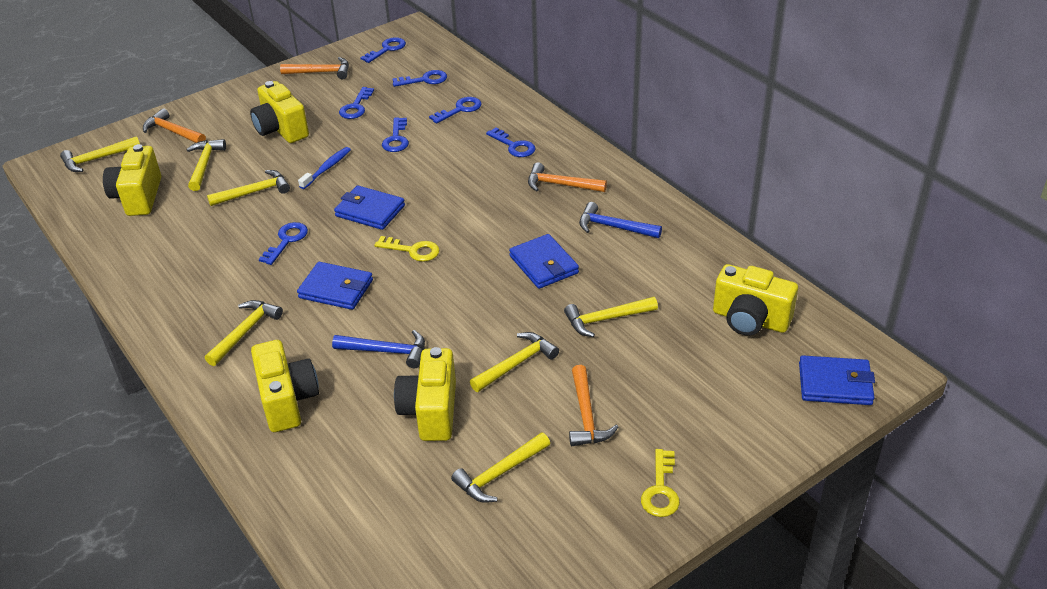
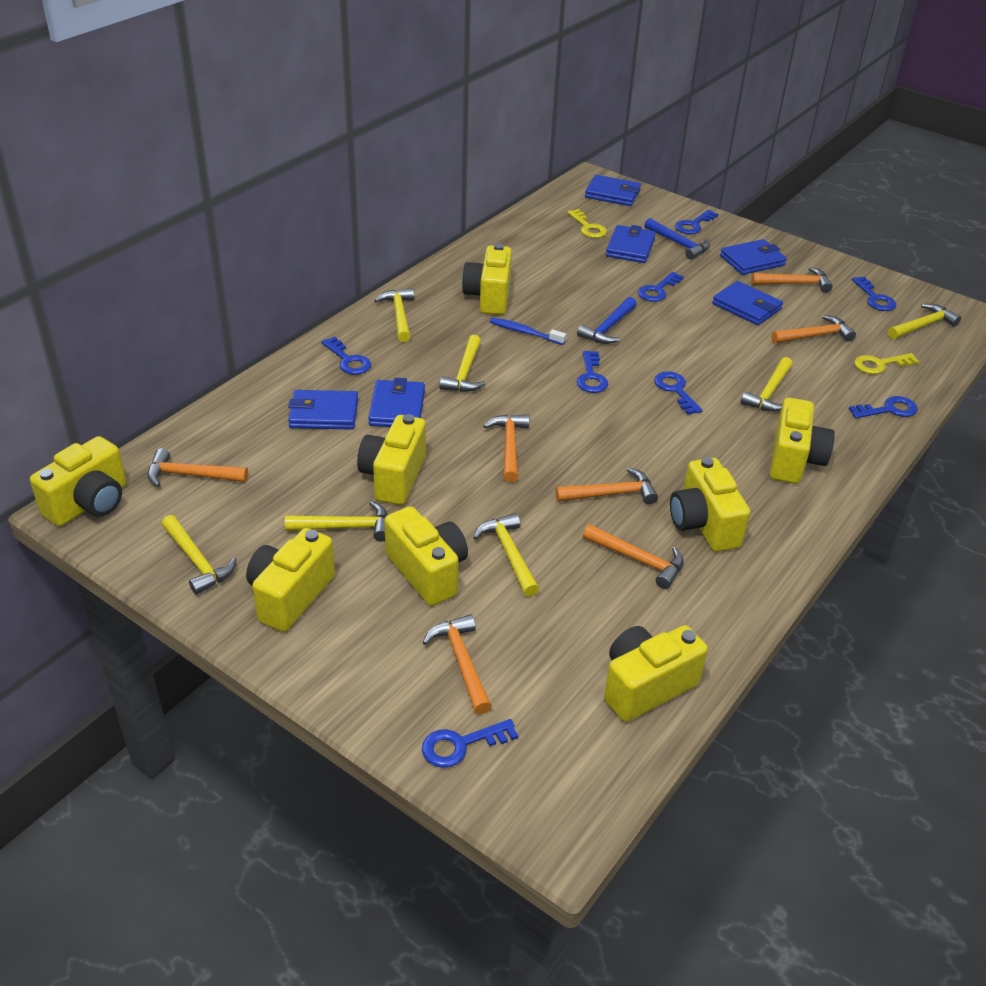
blue key: 7 -> 8
blue wallet: 4 -> 6
orange hammer: 4 -> 7
yellow camera: 5 -> 8

